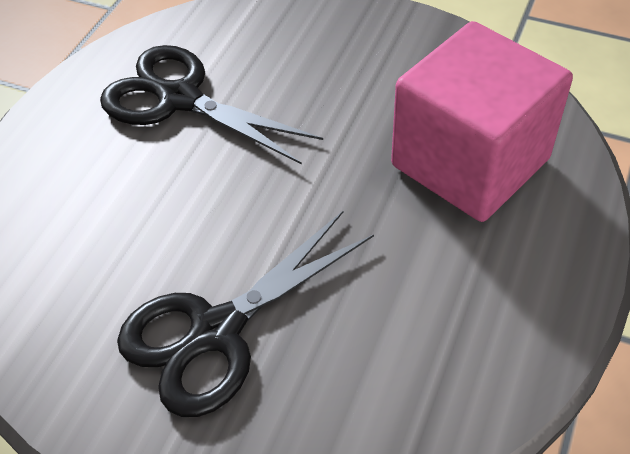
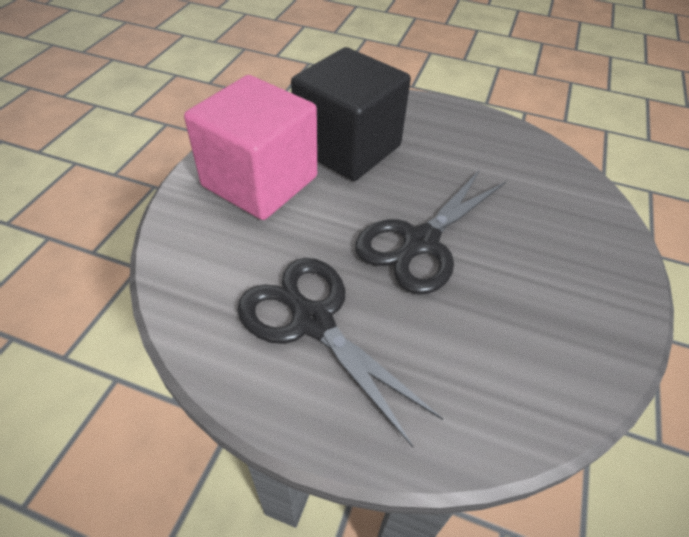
black cube: 0 -> 1

